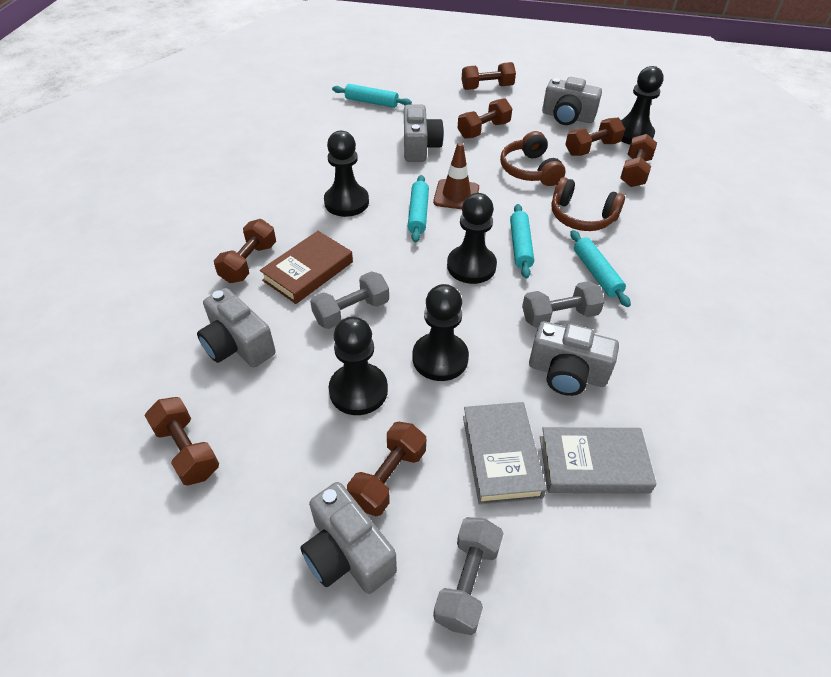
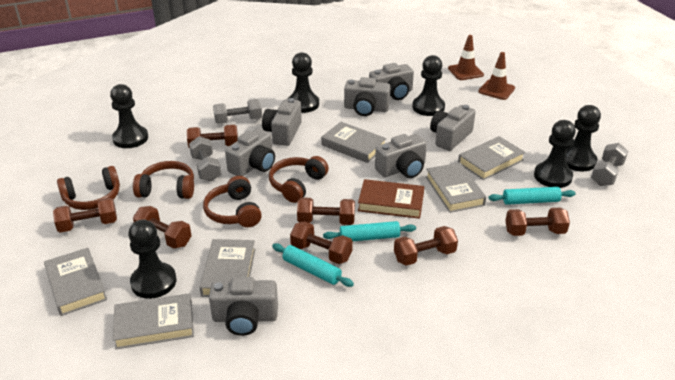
black pawn: 5 -> 6
brown headphones: 2 -> 4
brown traffic cone: 1 -> 2
grey book: 2 -> 6
grey camera: 5 -> 7
turquoise rolling pin: 4 -> 3

